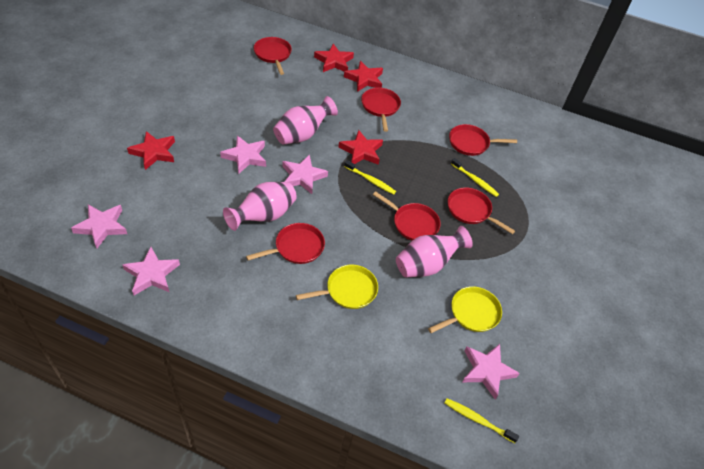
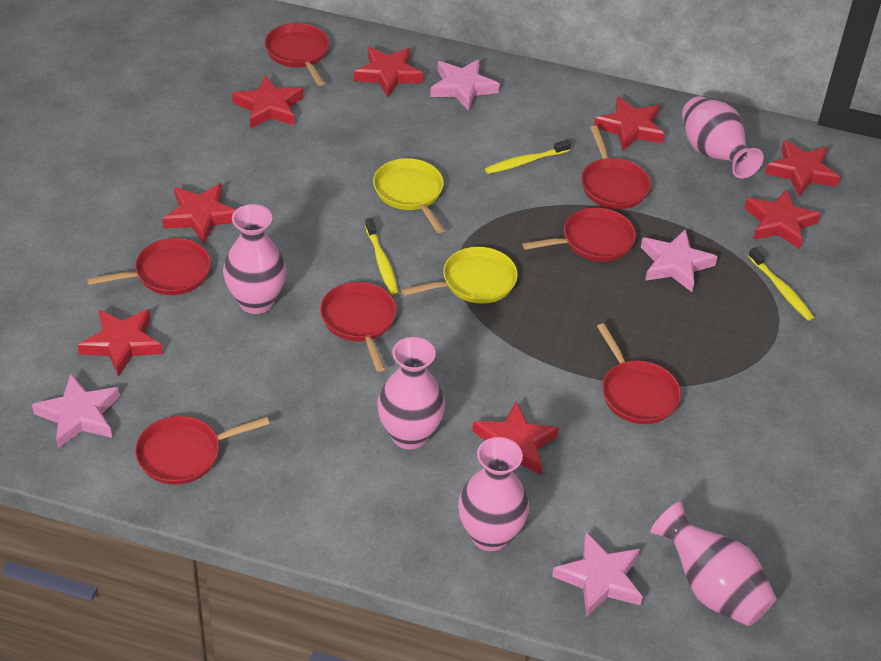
pink star: 5 -> 4
pink vase: 3 -> 5
red pan: 6 -> 7
red star: 4 -> 8

